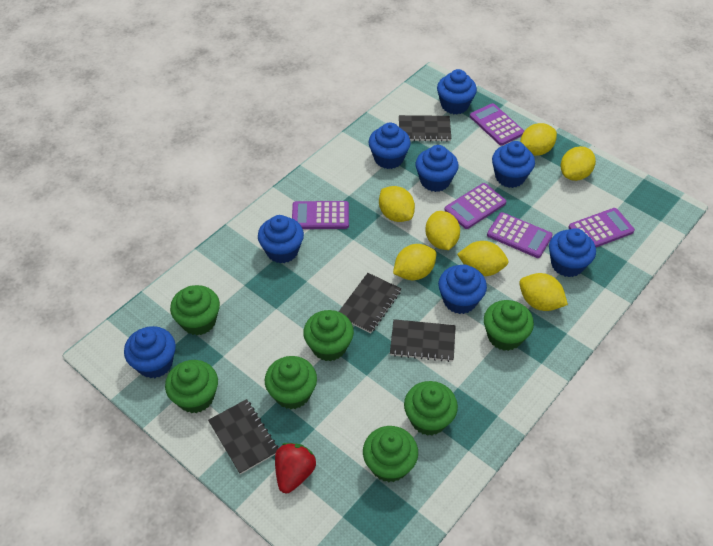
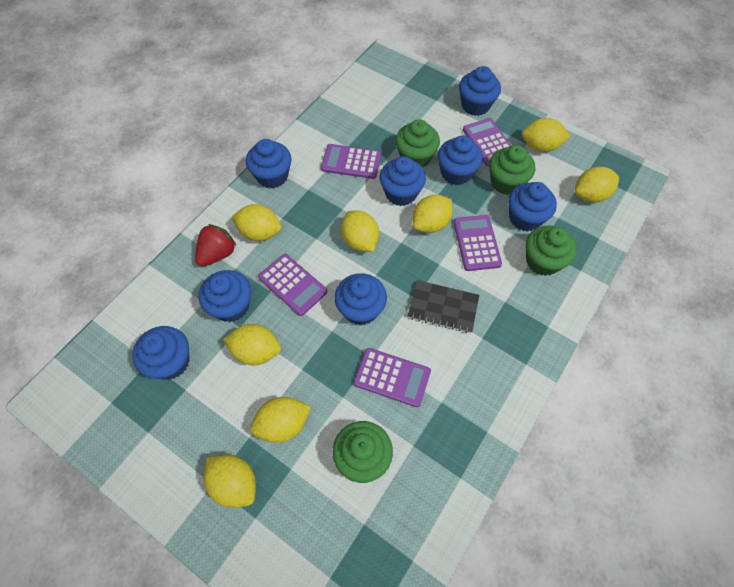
black notebook: 4 -> 1
green cupcake: 7 -> 4
yellow lemon: 7 -> 8

